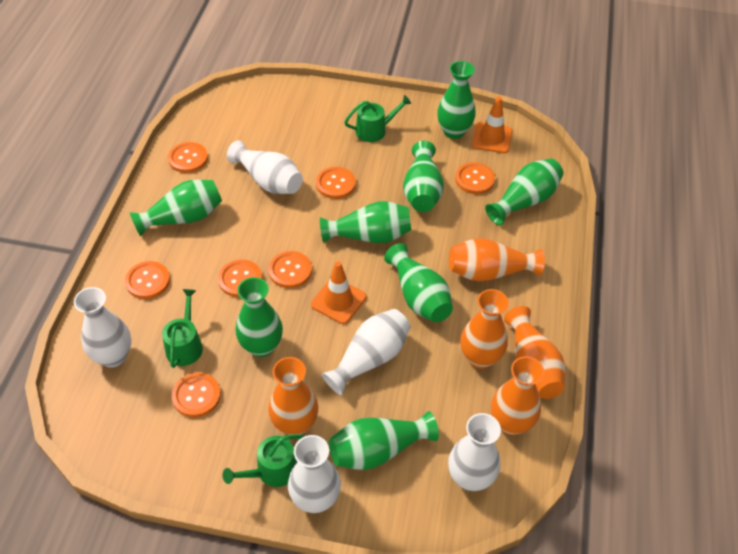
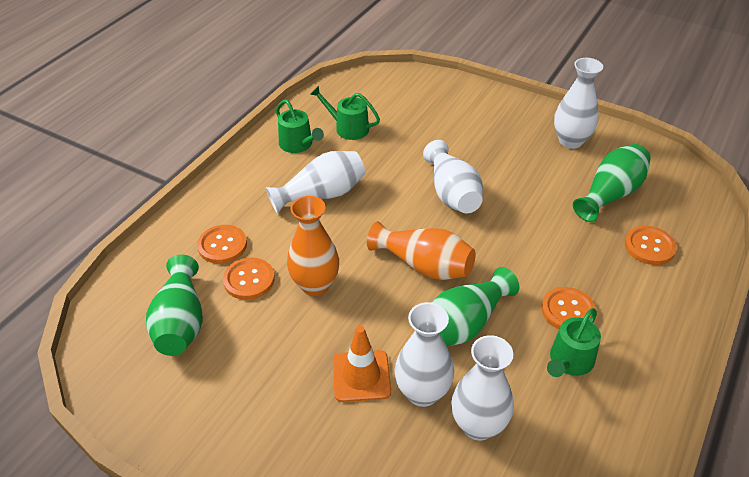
green vase: 8 -> 3
orange button: 7 -> 4
orange traffic cone: 2 -> 1
orange vase: 5 -> 2

